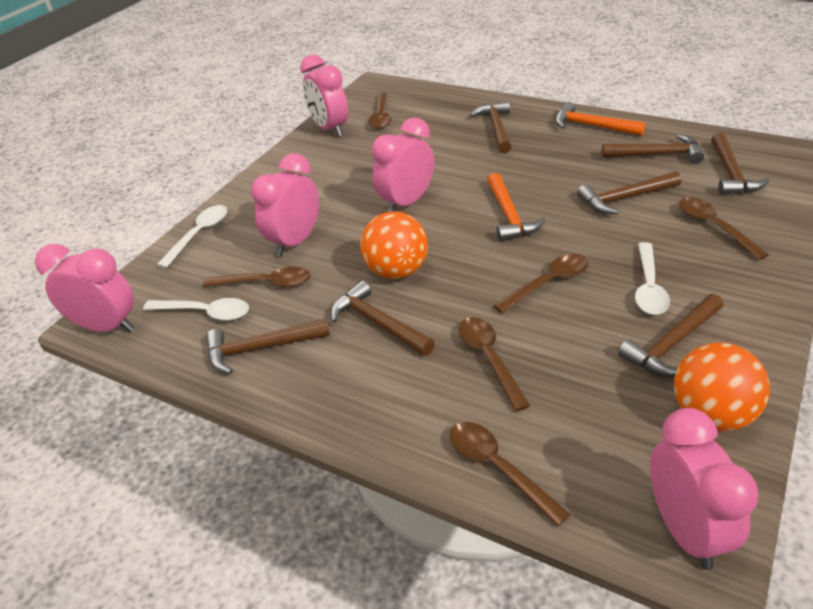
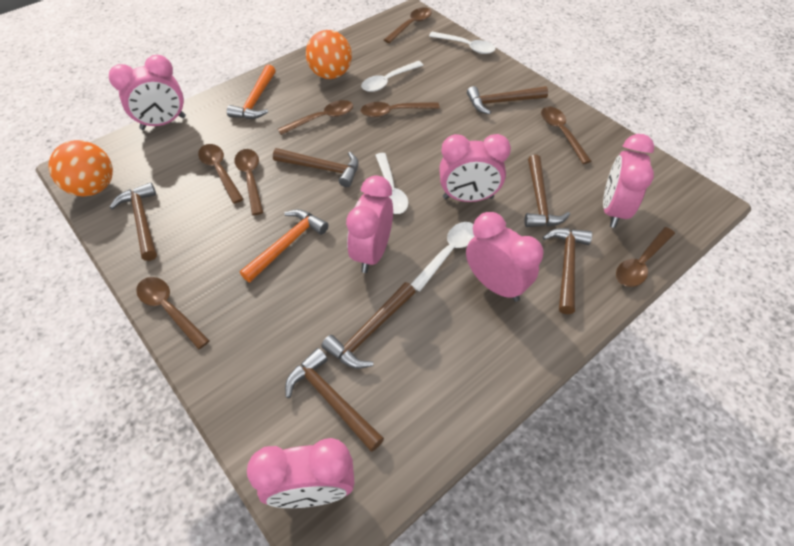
brown spoon: 6 -> 8
pink clock: 5 -> 6
white spoon: 3 -> 4

